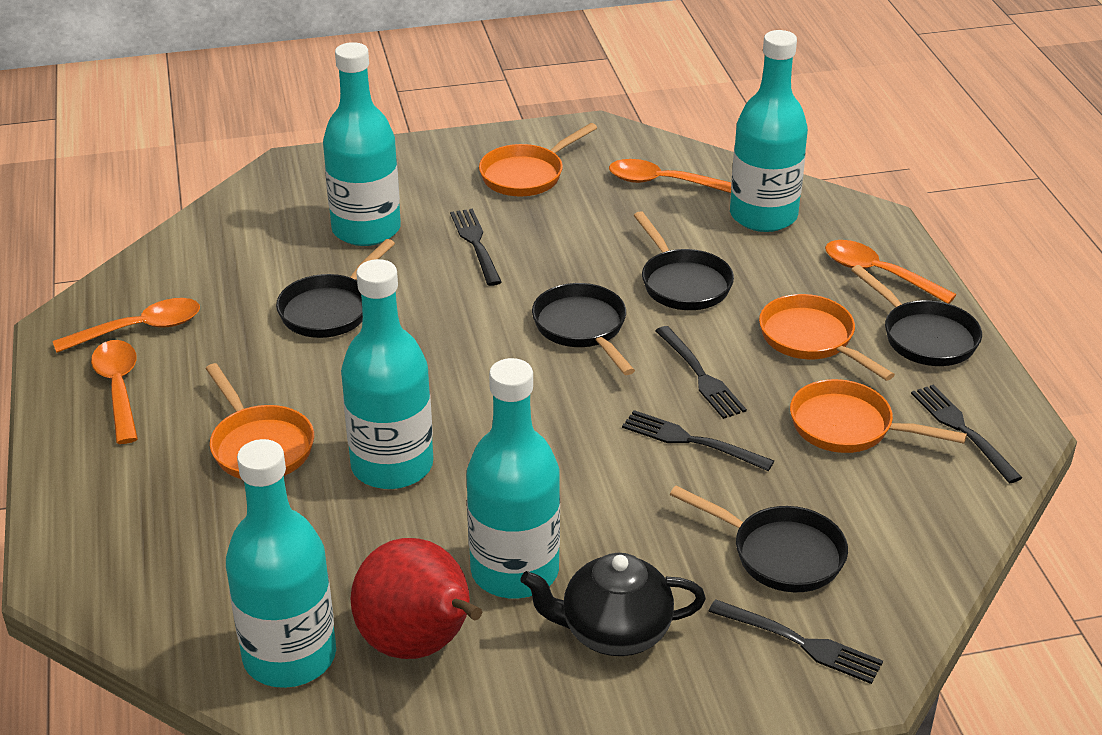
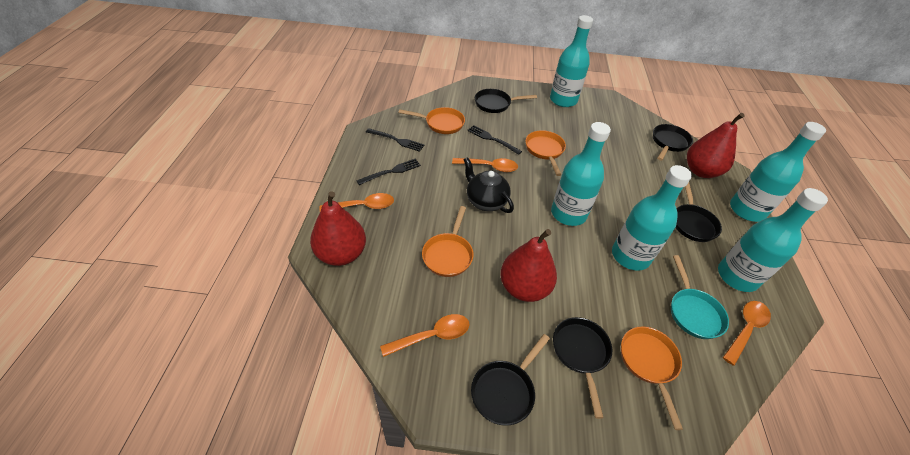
black fork: 5 -> 3
red pear: 1 -> 3
turquoise pan: 0 -> 1

